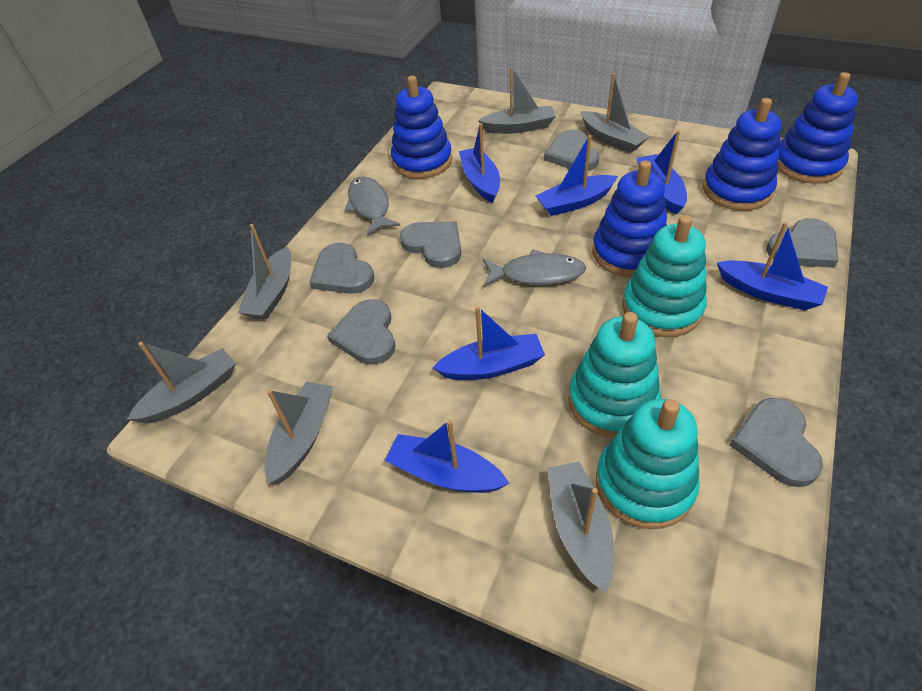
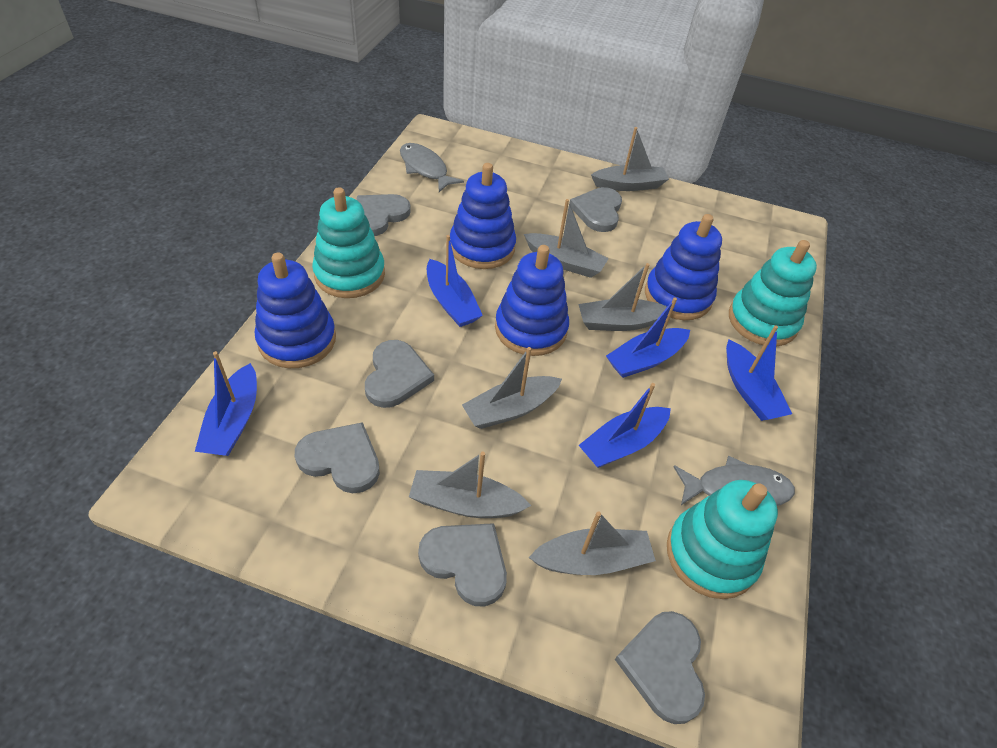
blue boat: 6 -> 5

